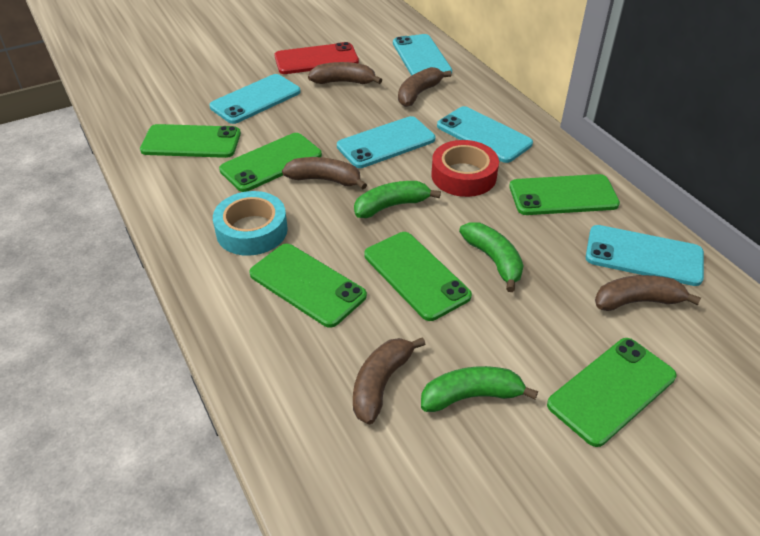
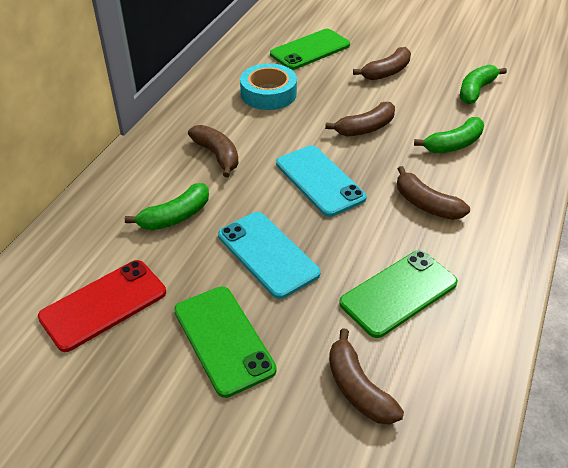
green phone: 6 -> 3
red tape: 1 -> 0
turquoise phone: 5 -> 2

